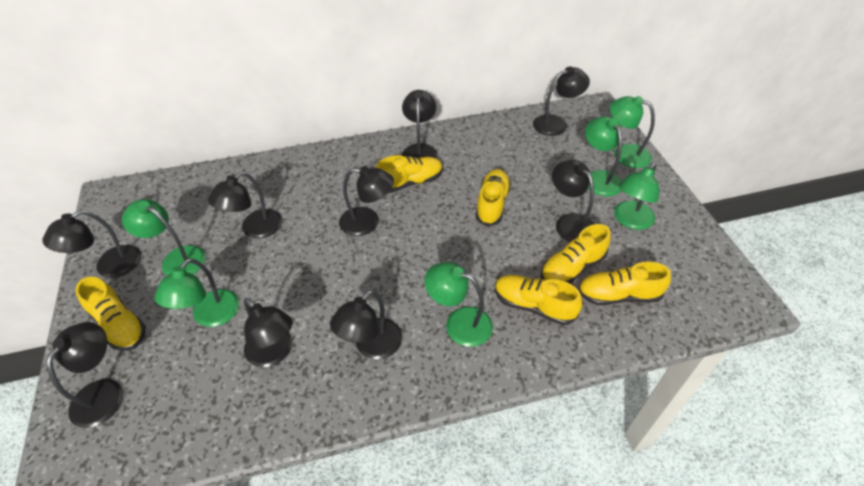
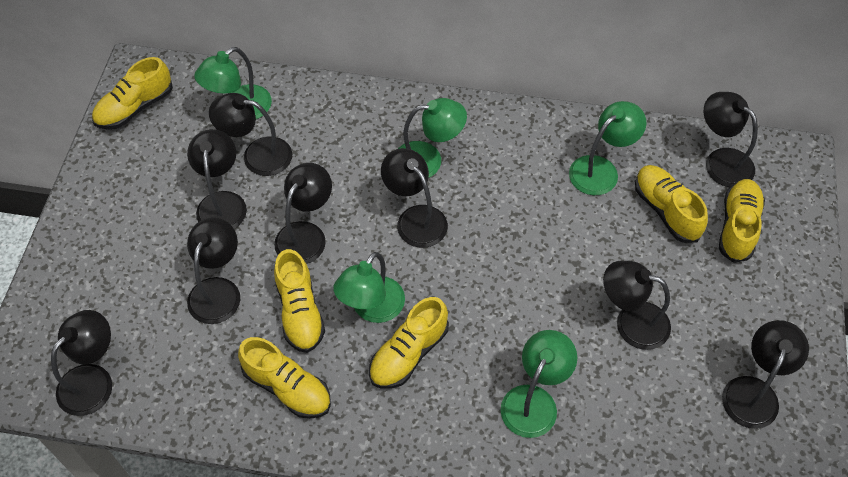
green lamp: 6 -> 5

